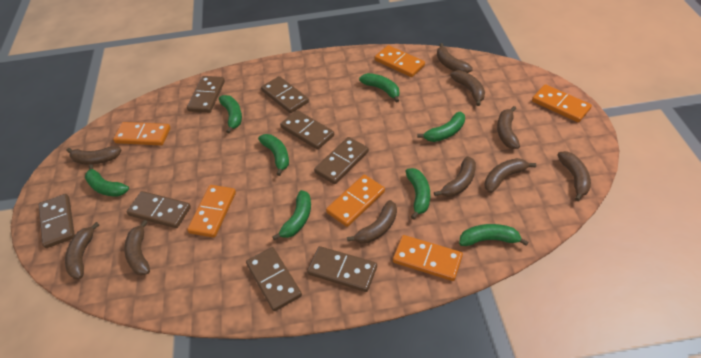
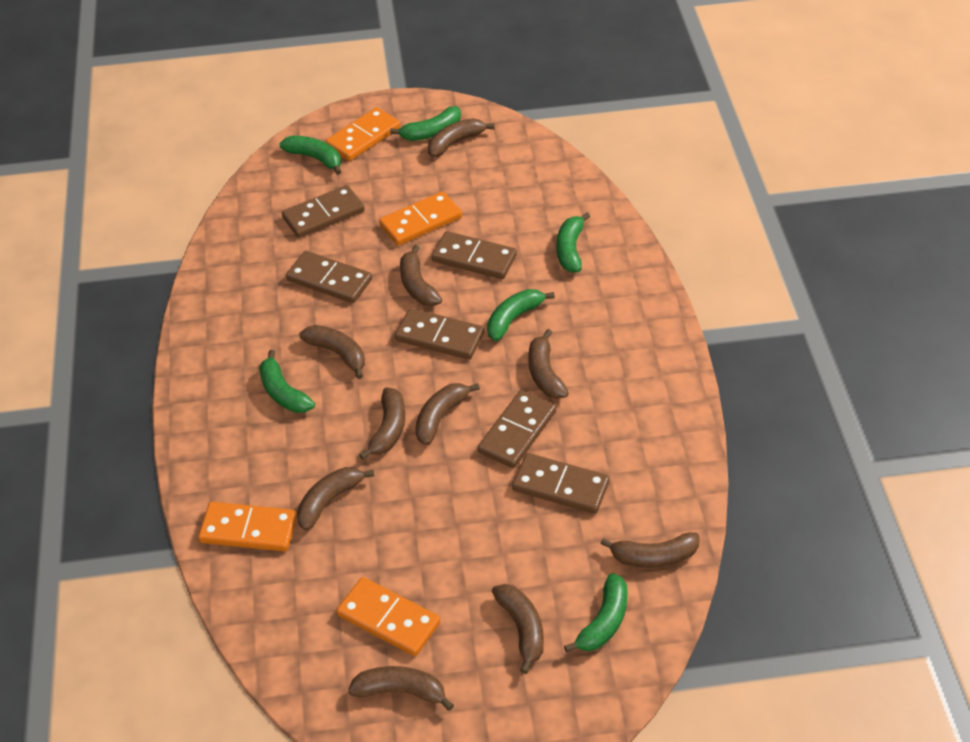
brown domino: 8 -> 6
green banana: 8 -> 6
orange domino: 6 -> 4

